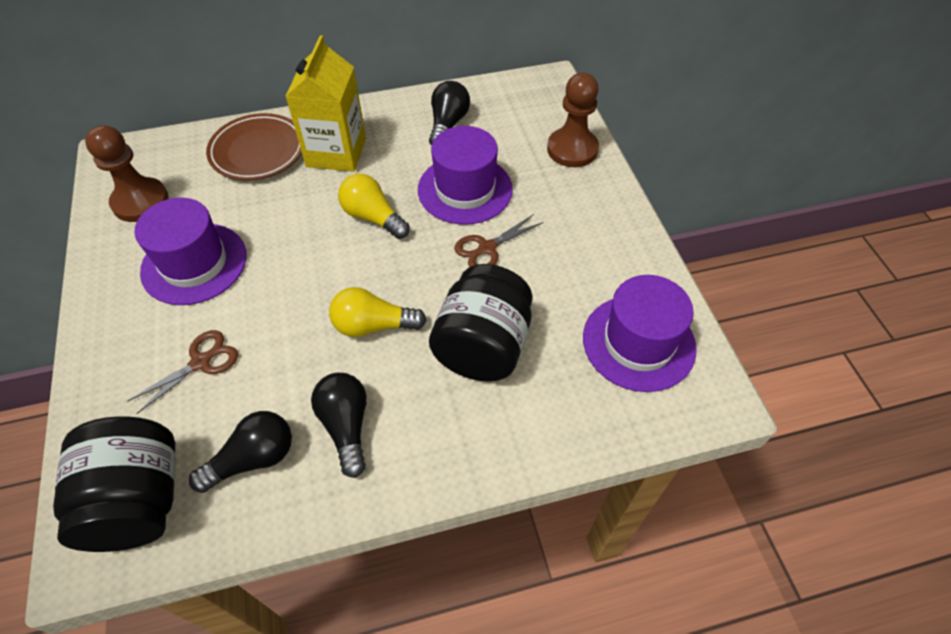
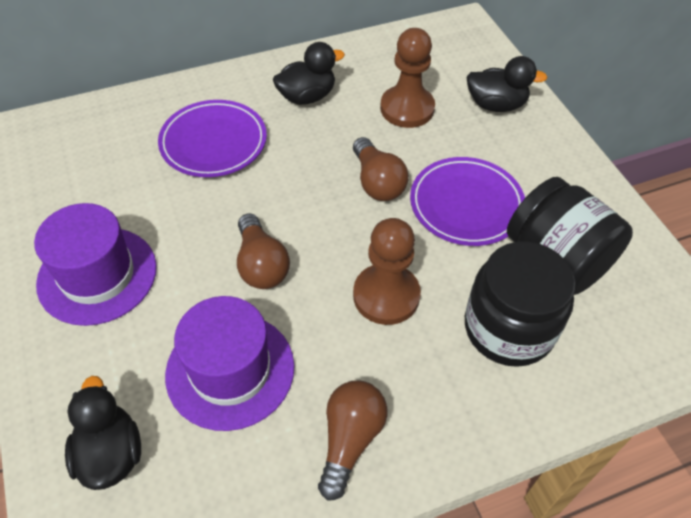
black duck: 0 -> 3
black light bulb: 3 -> 0
brown light bulb: 0 -> 3
brown plate: 1 -> 0
brown scissors: 2 -> 0
purple hat: 3 -> 2
purple plate: 0 -> 2
yellow carton: 1 -> 0
yellow light bulb: 2 -> 0

